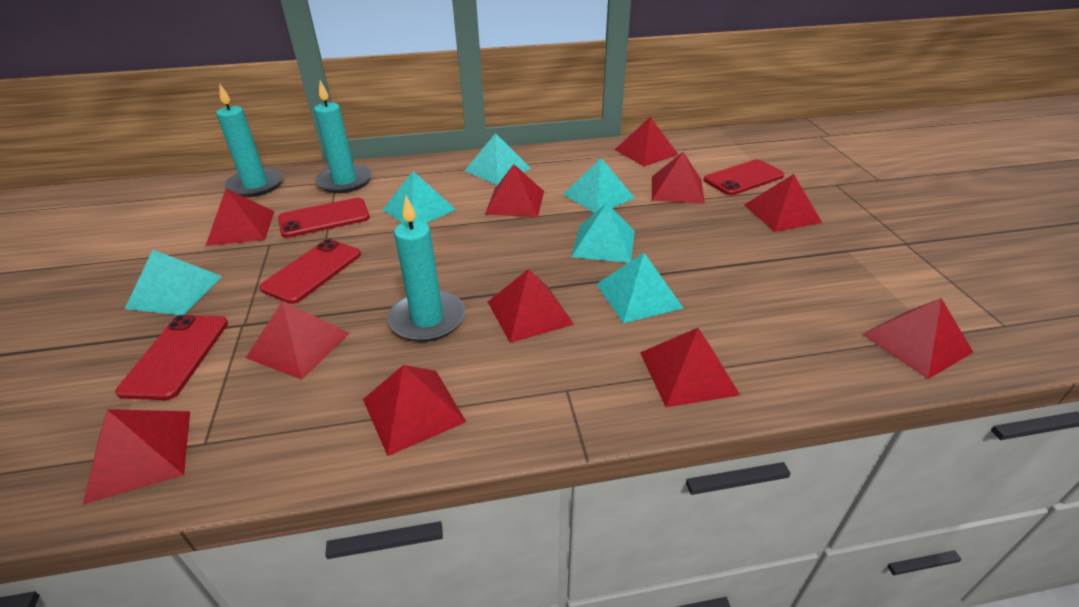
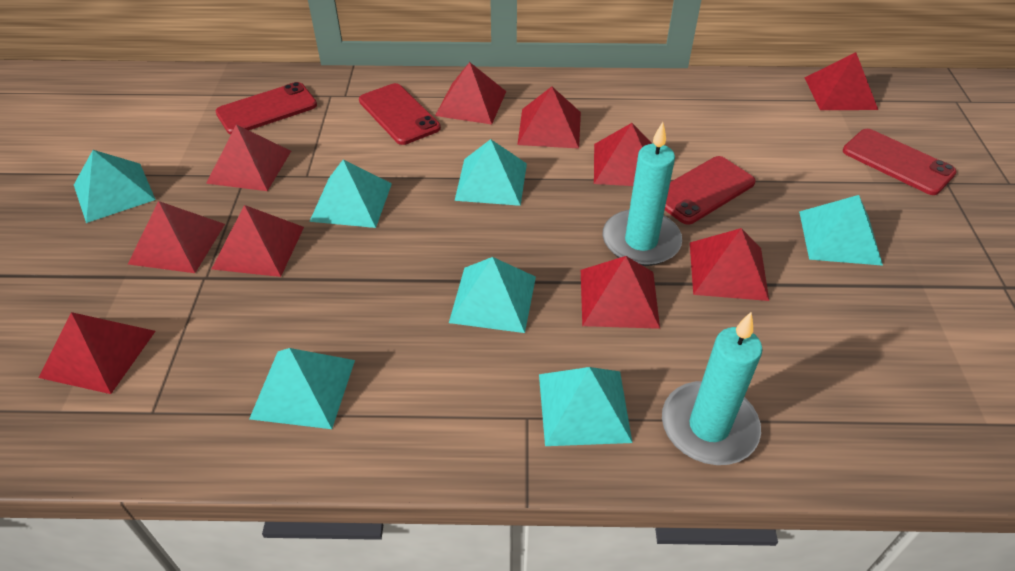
red pyramid: 11 -> 10
turquoise candle: 3 -> 2
turquoise pyramid: 6 -> 7

